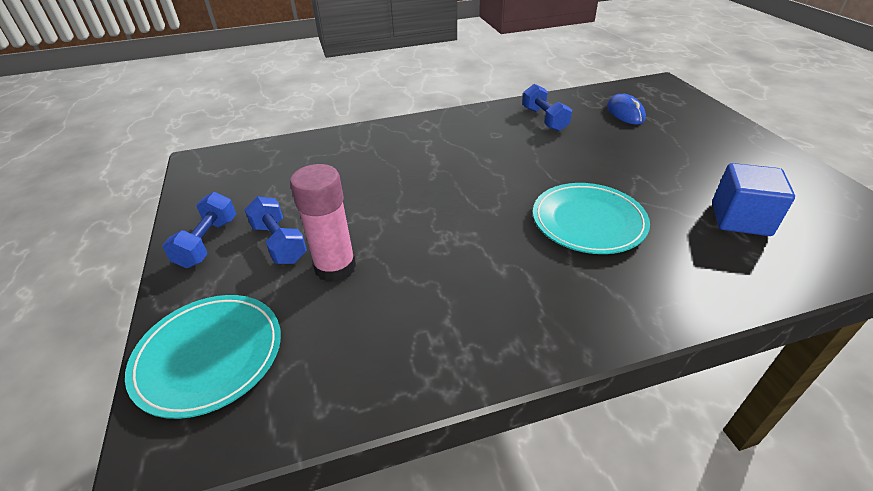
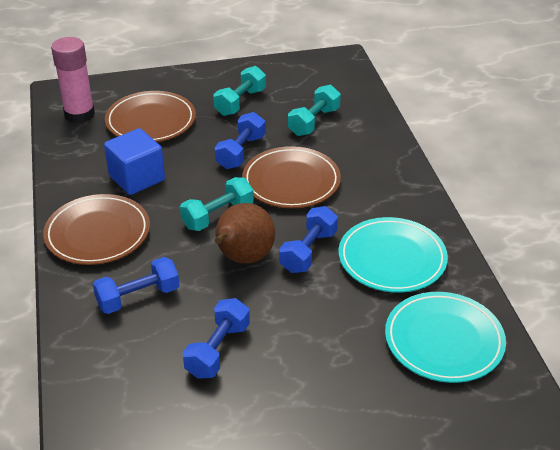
blue dumbbell: 3 -> 4
blue mouse: 1 -> 0
brown pear: 0 -> 1
brown plate: 0 -> 3
turquoise dumbbell: 0 -> 3

